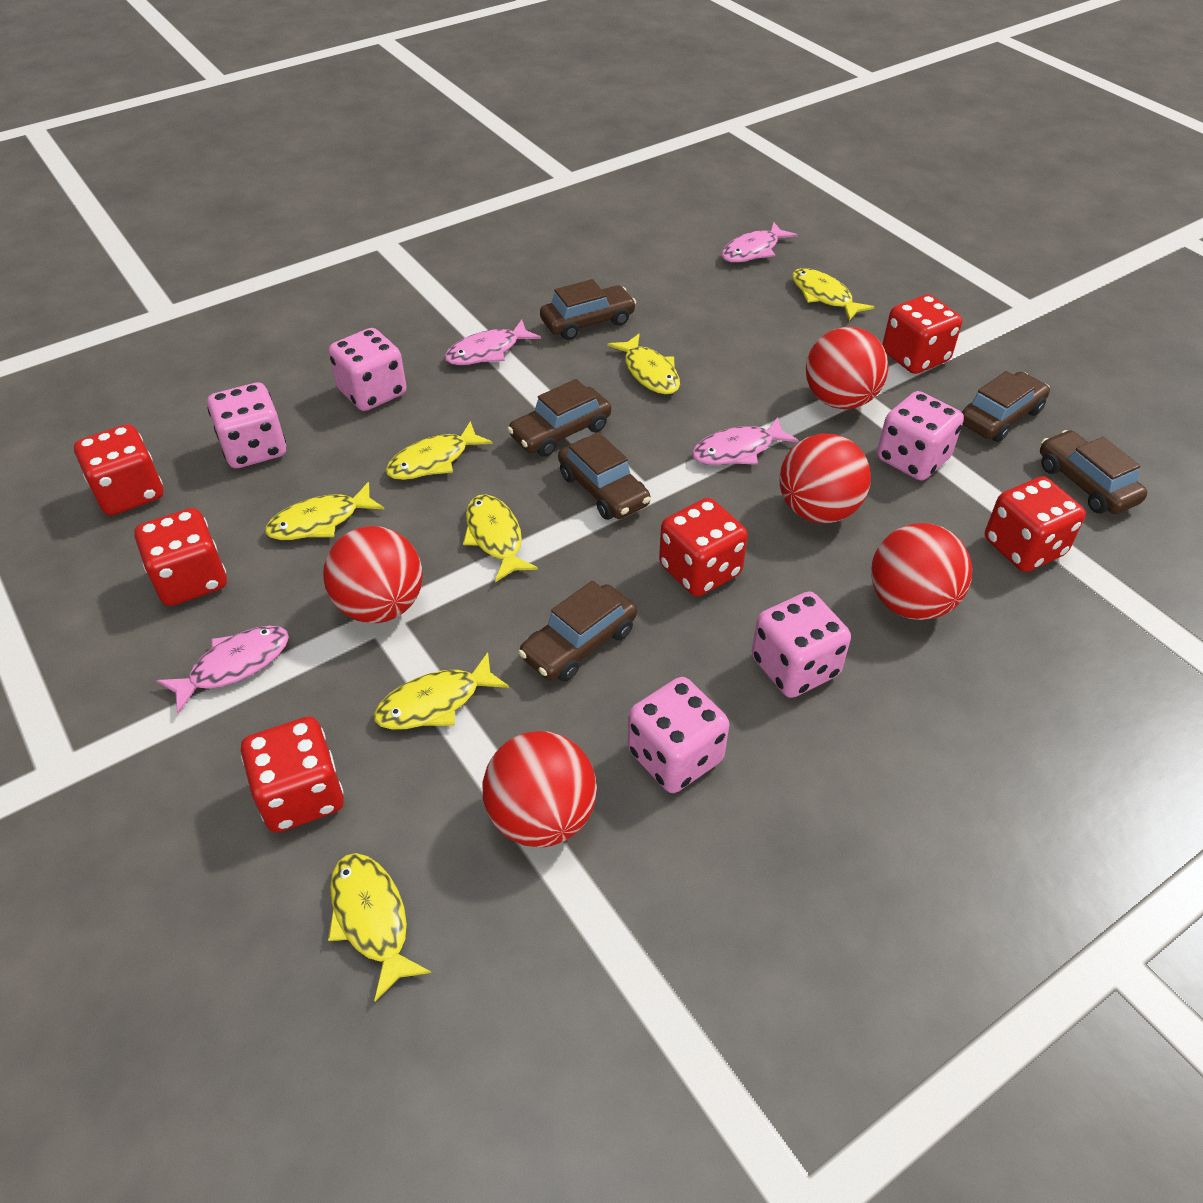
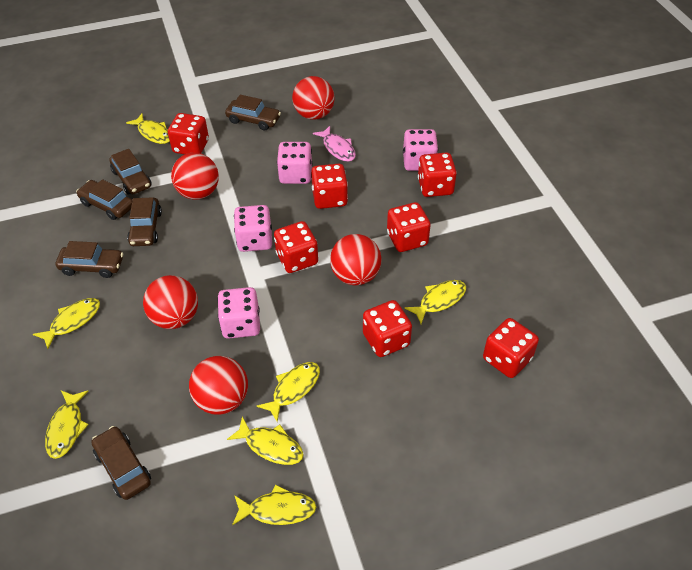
pink dice: 5 -> 4
pink fish: 4 -> 1
red dice: 6 -> 7

